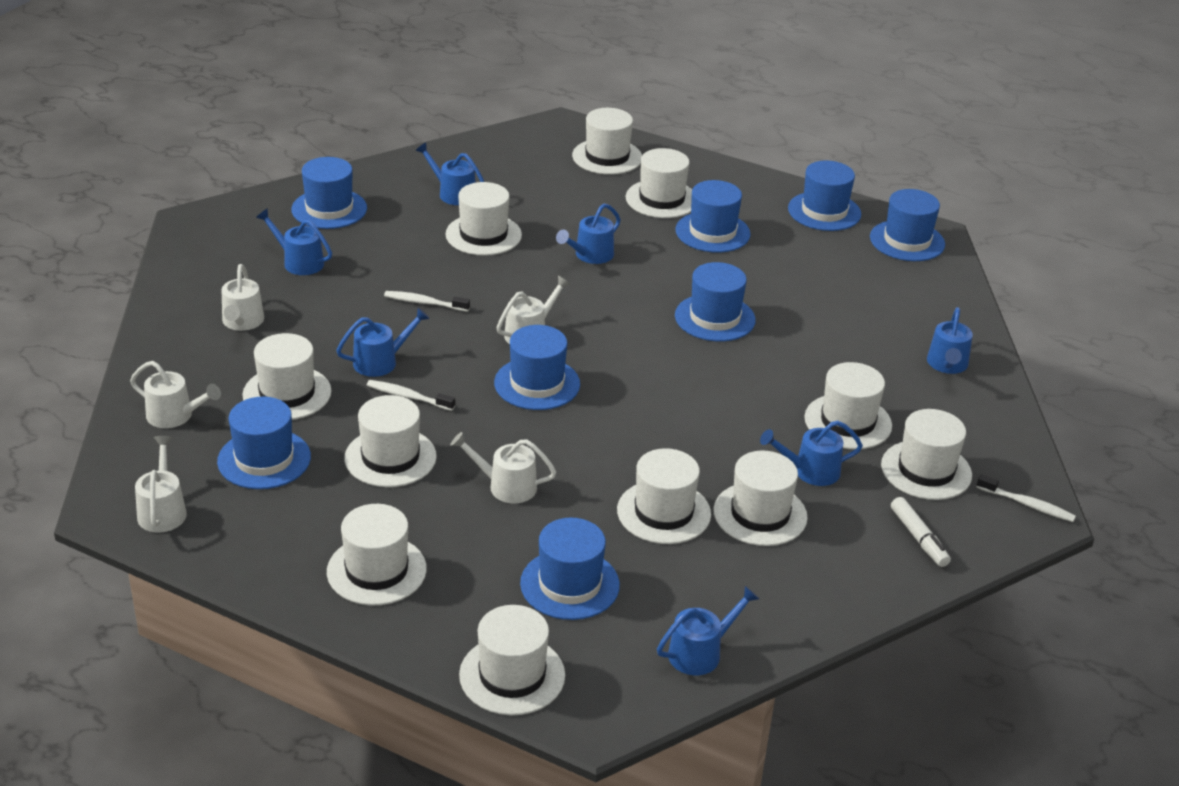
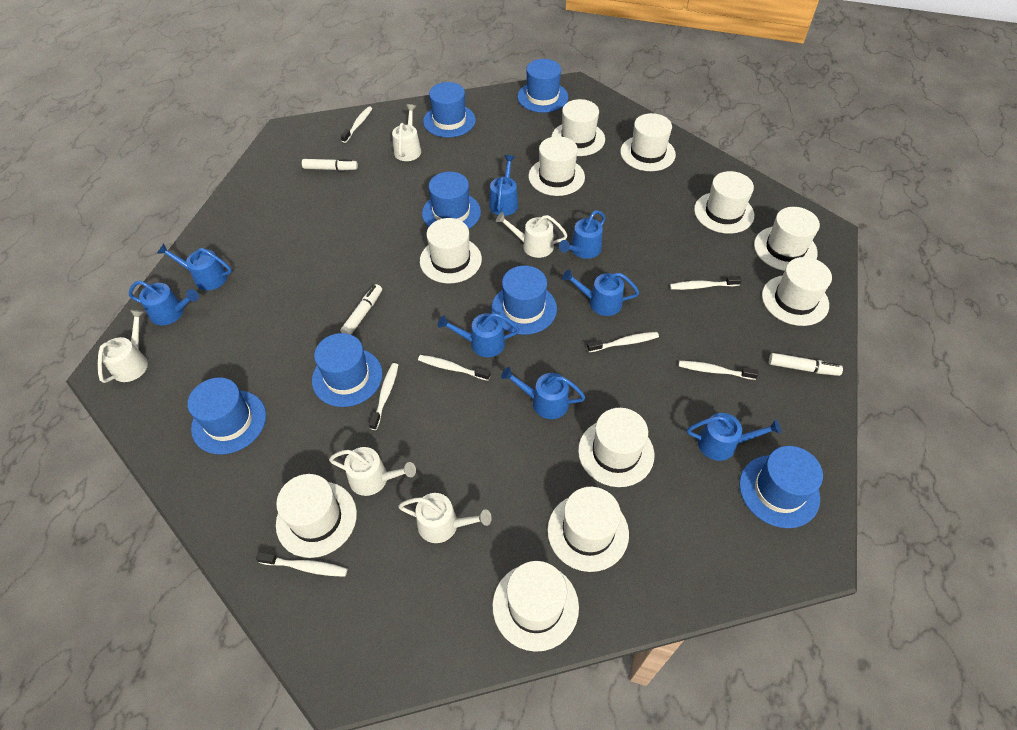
blue hat: 8 -> 7
blue watering can: 7 -> 8
white marker: 1 -> 3
white toothbrush: 3 -> 7

